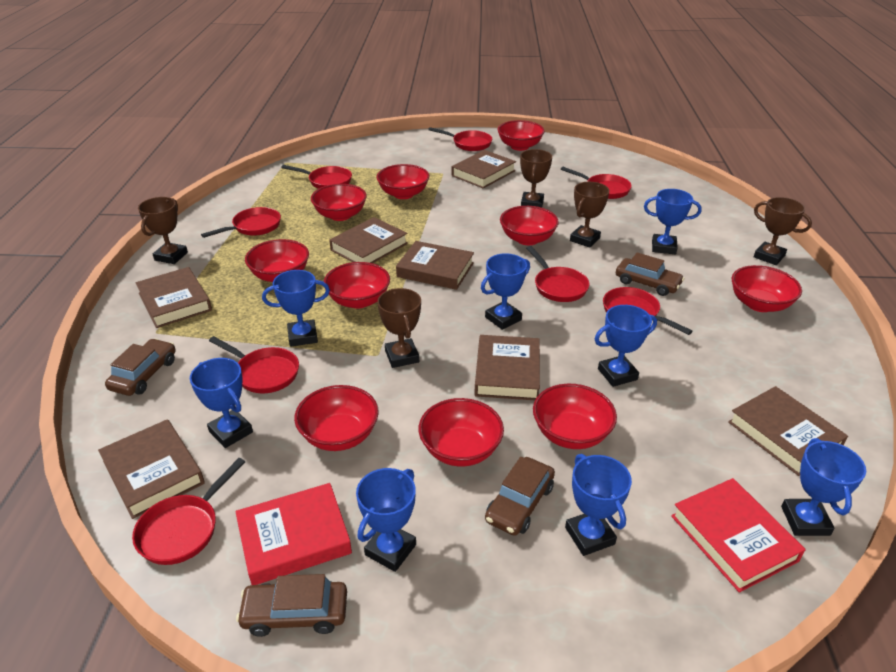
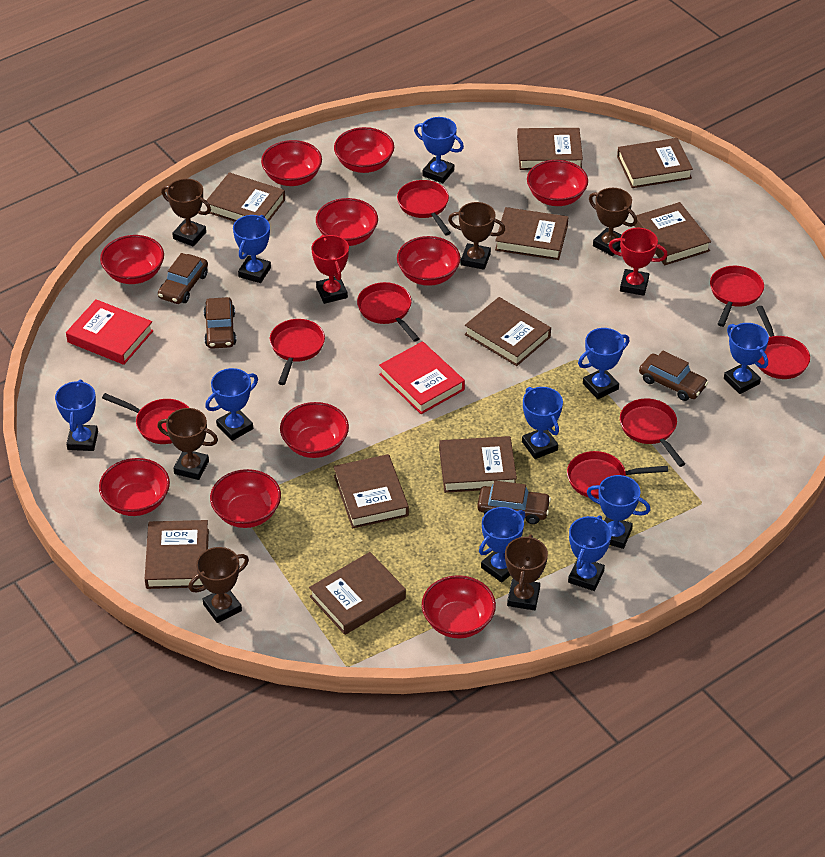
blue trophy: 8 -> 10
brown book: 7 -> 10
brown trophy: 5 -> 6
red trophy: 0 -> 2

